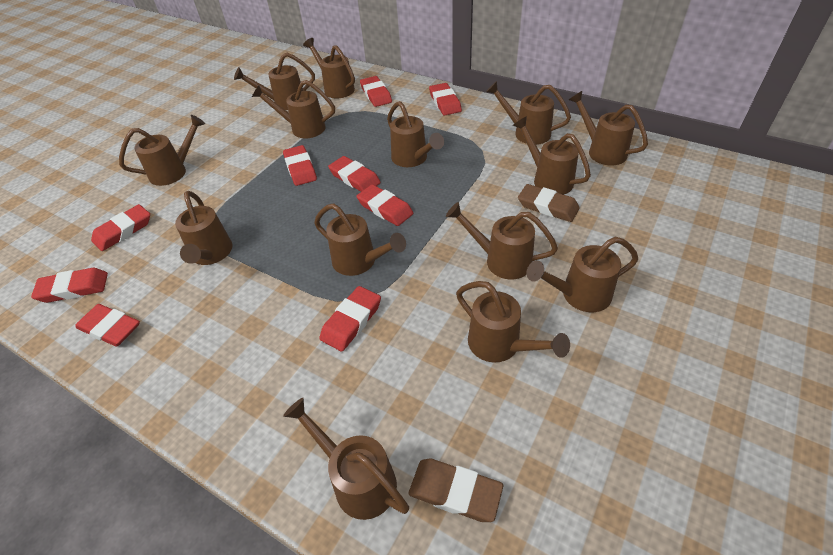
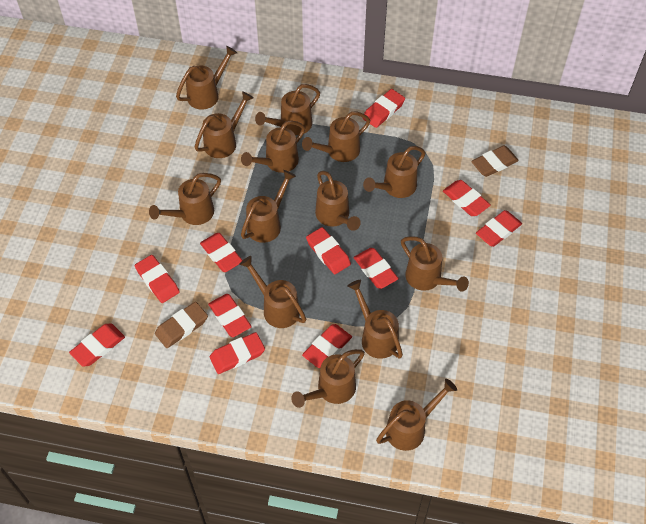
red eraser: 9 -> 11

